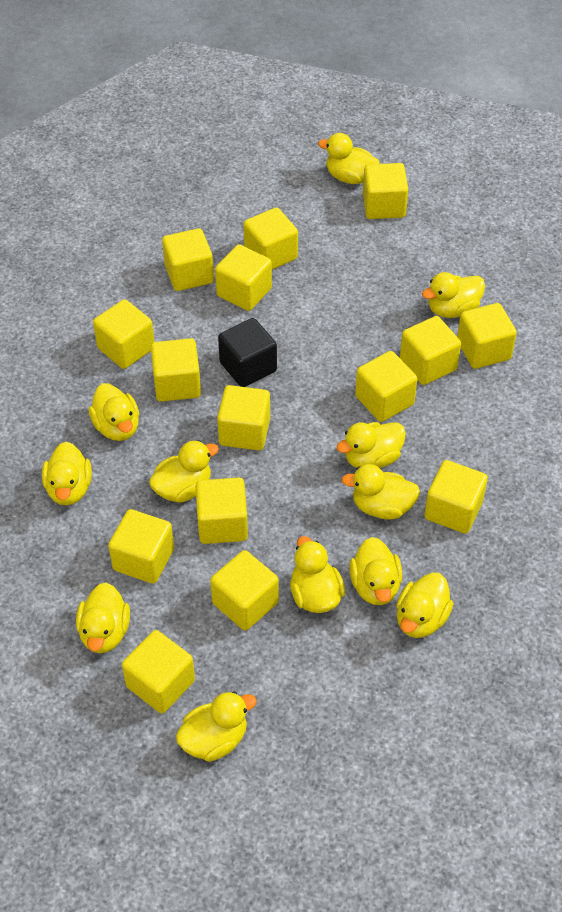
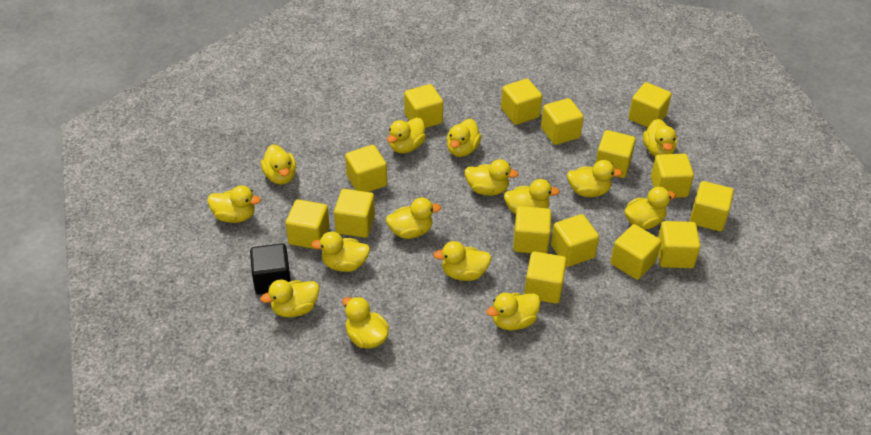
yellow duck: 12 -> 15

